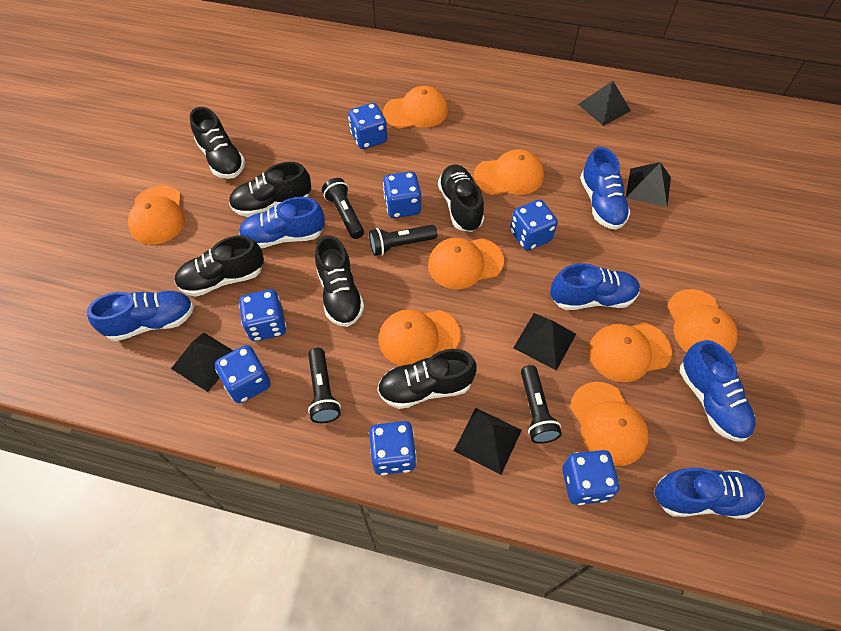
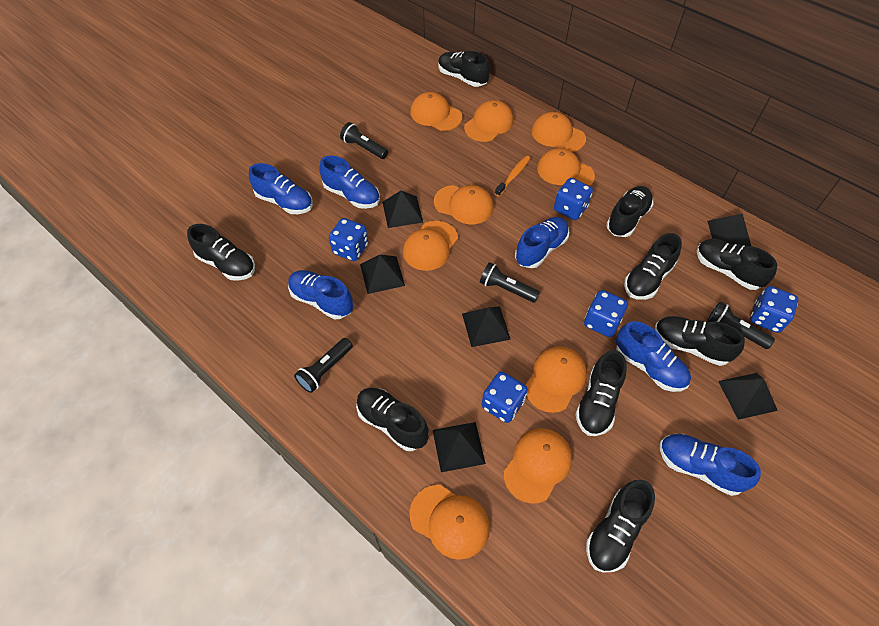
black pyramid: 5 -> 6
black shoe: 6 -> 9
blue dice: 7 -> 5
orange cap: 8 -> 9
orange toothbrush: 0 -> 1

